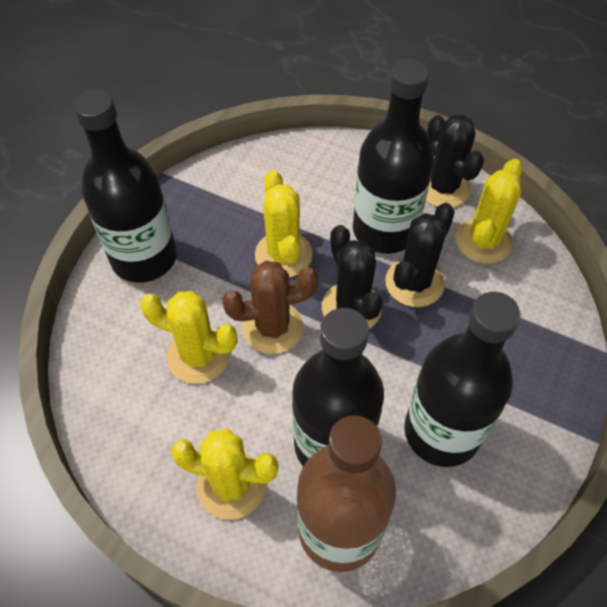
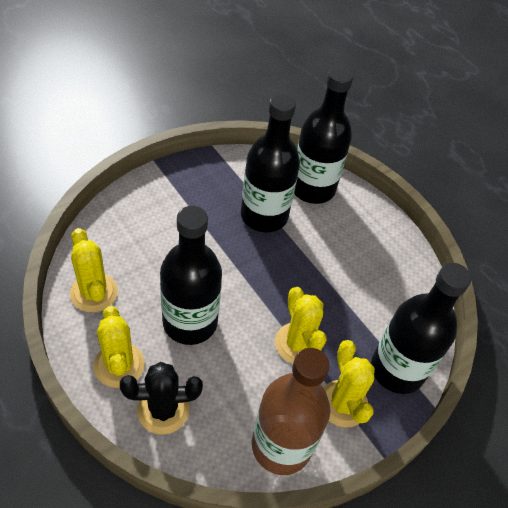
black cactus: 3 -> 1
brown cactus: 1 -> 0

